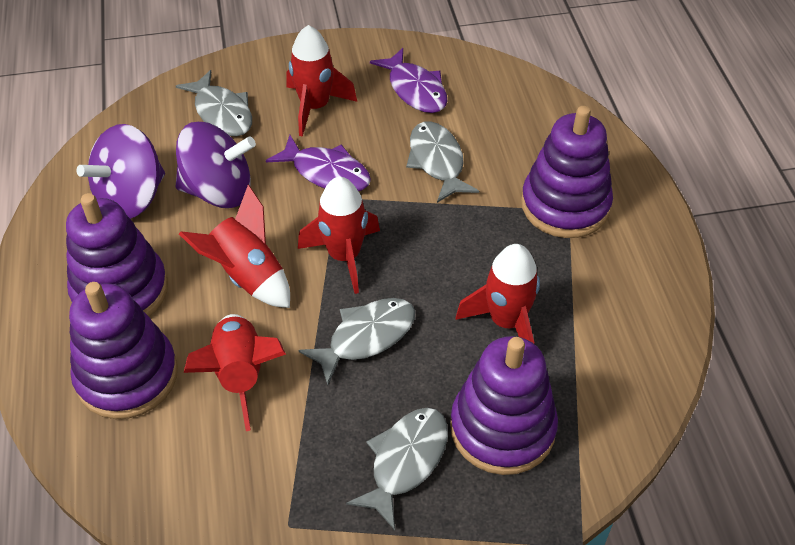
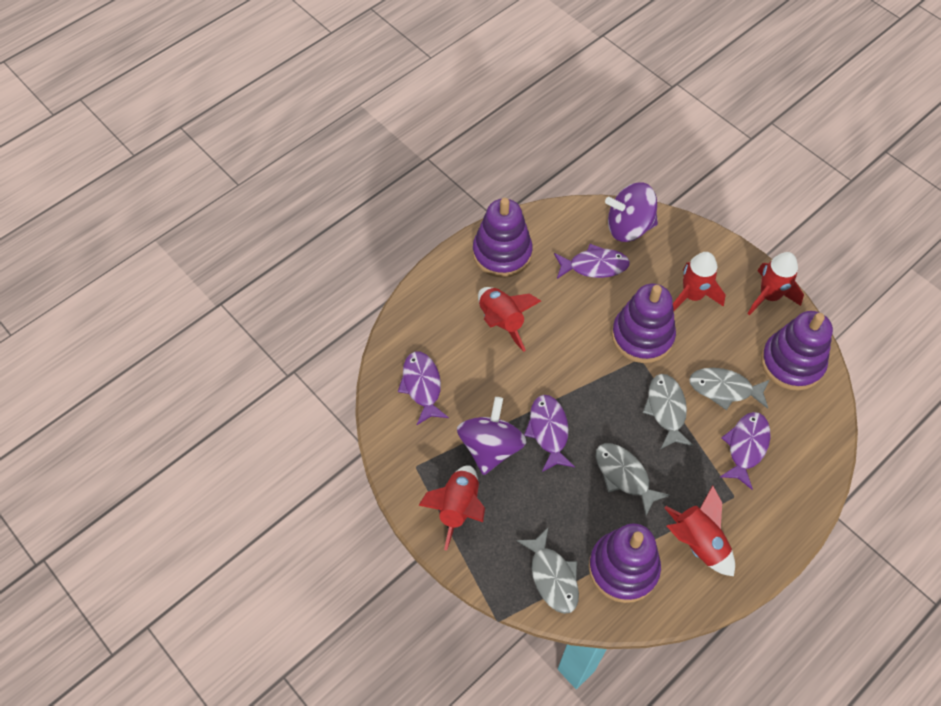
purple fish: 2 -> 4

